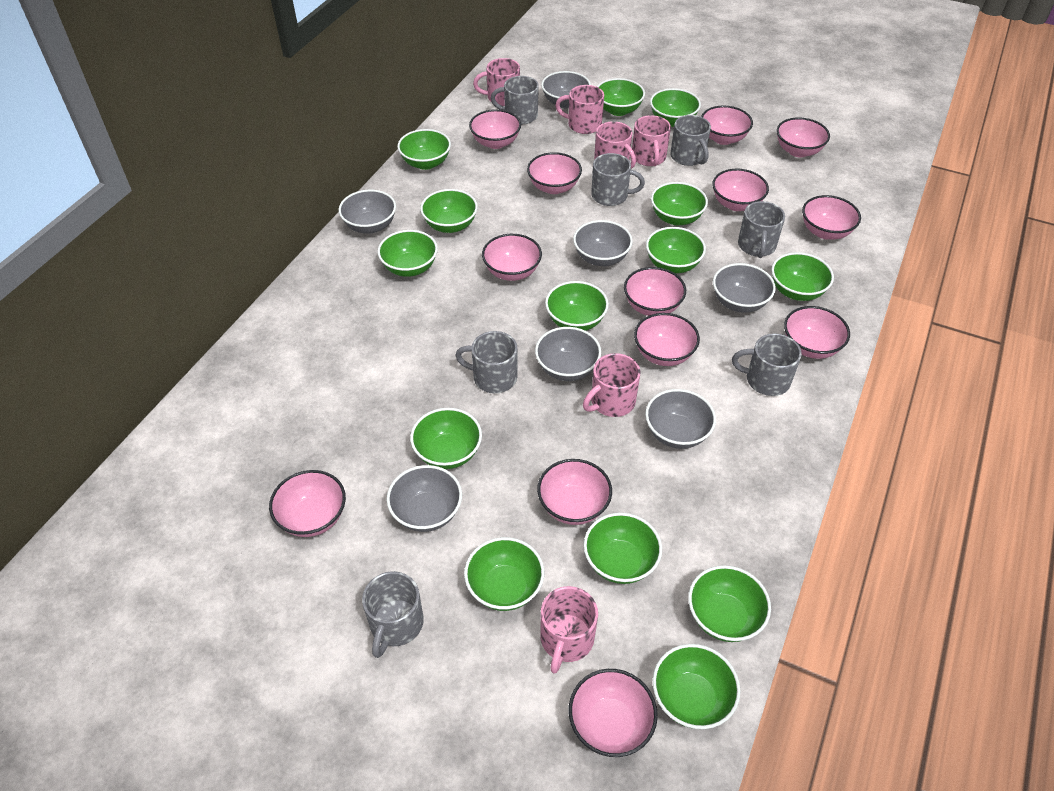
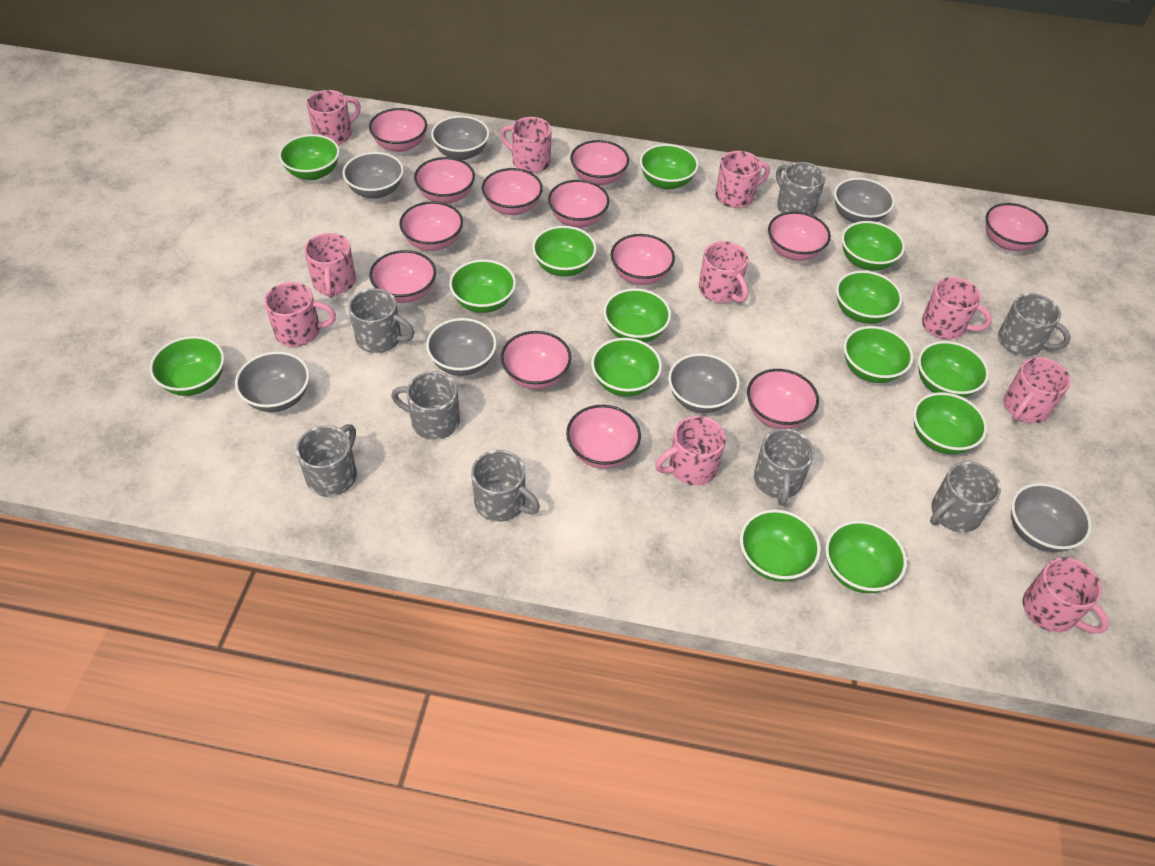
grey mug: 7 -> 8
pink mug: 6 -> 10

